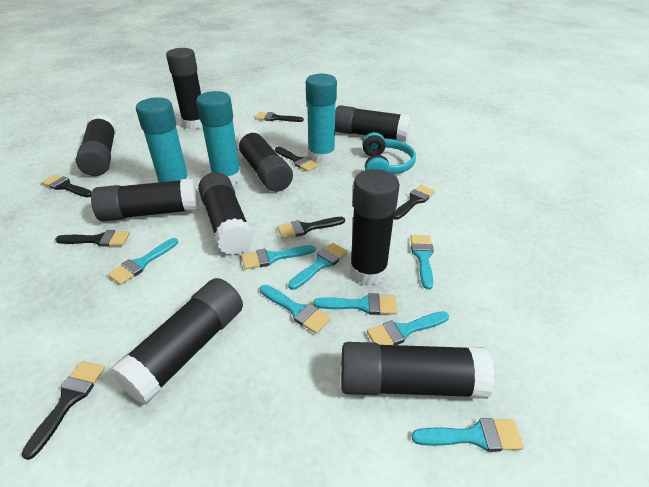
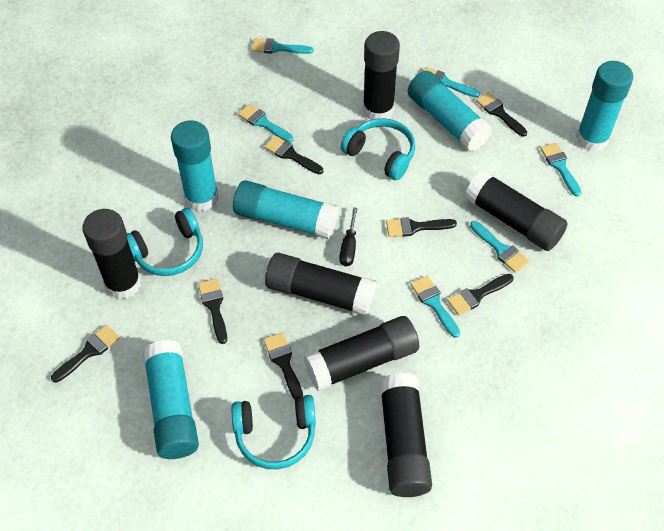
black glue stick: 9 -> 6
black screwdriver: 0 -> 1
turquoise brush: 8 -> 6
turquoise glue stick: 3 -> 5
turquoise headphones: 1 -> 3

